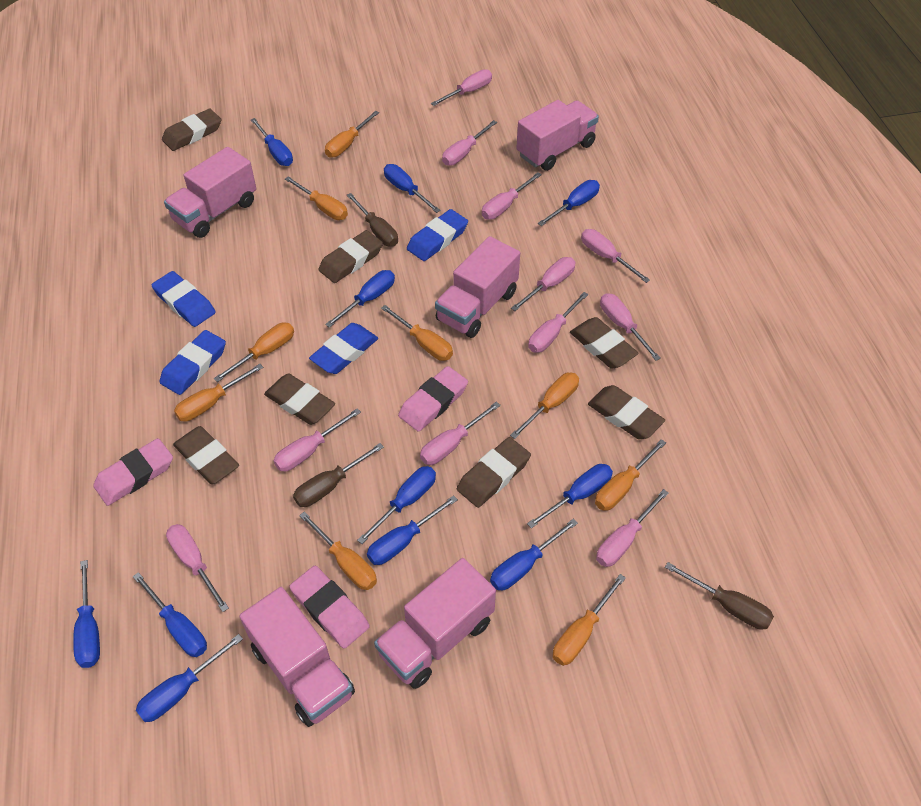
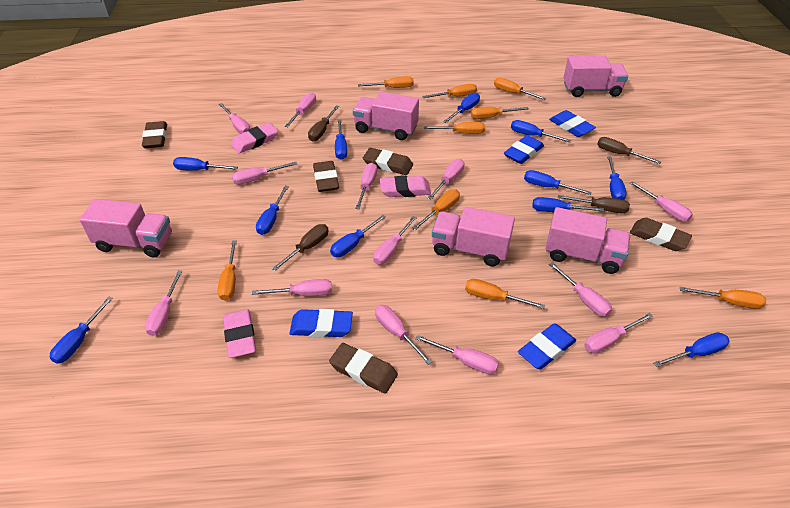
brown eraser: 7 -> 5
brown screwdriver: 3 -> 4
pink screwdriver: 11 -> 13

